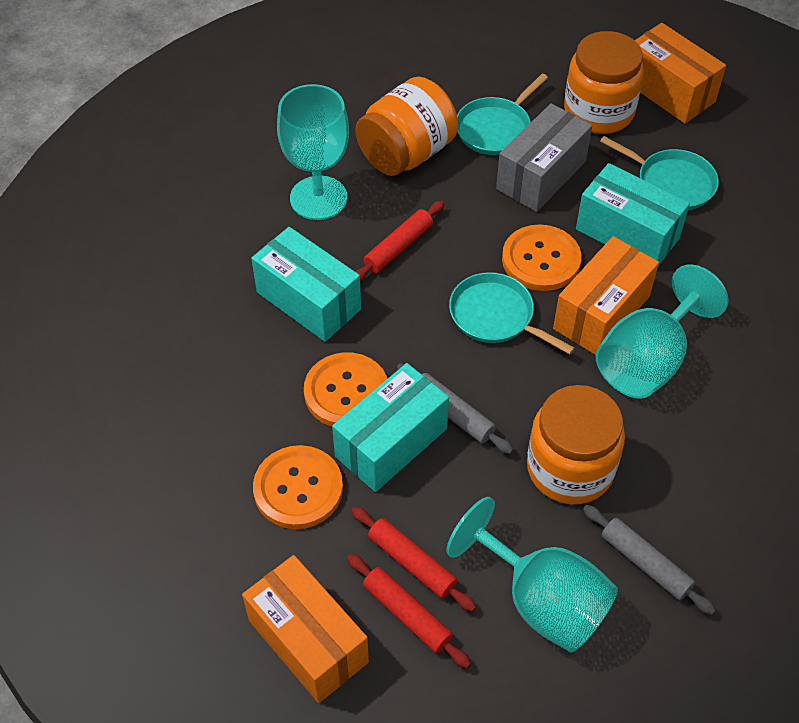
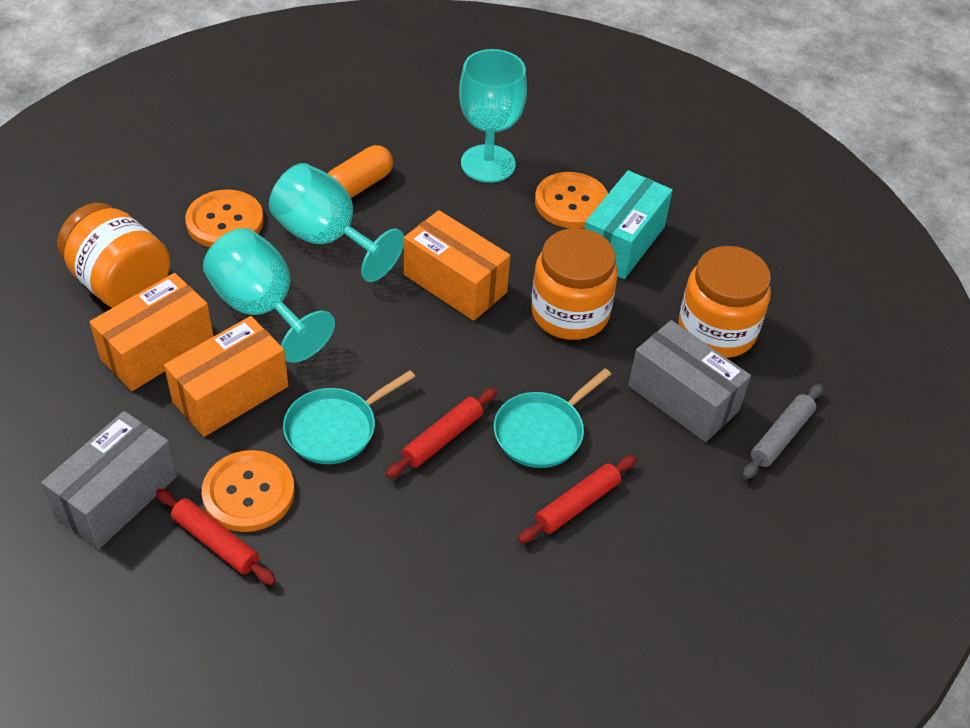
grey box: 1 -> 2
grey rolling pin: 2 -> 1
orange capsule: 0 -> 1
turquoise box: 3 -> 1
turquoise pan: 3 -> 2

